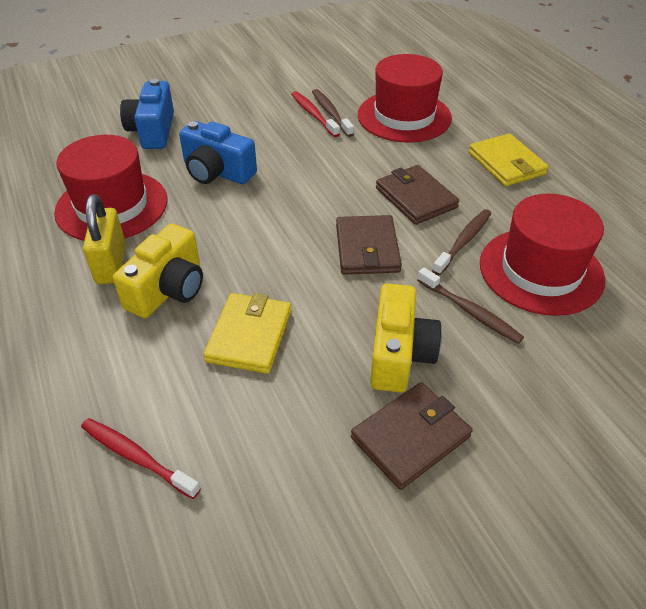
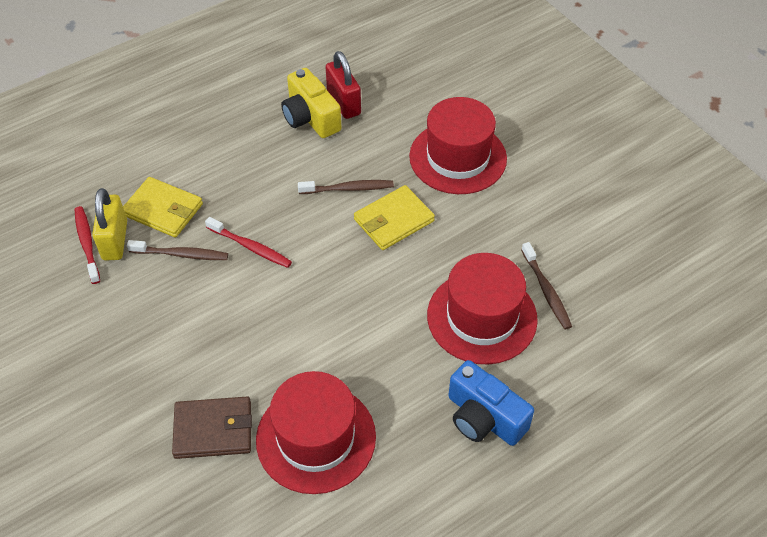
blue camera: 2 -> 1
brown wallet: 3 -> 1
red padlock: 0 -> 1
yellow camera: 2 -> 1

